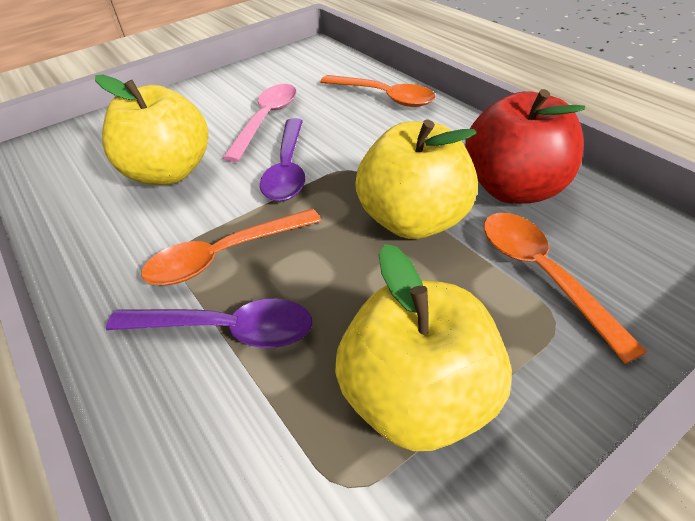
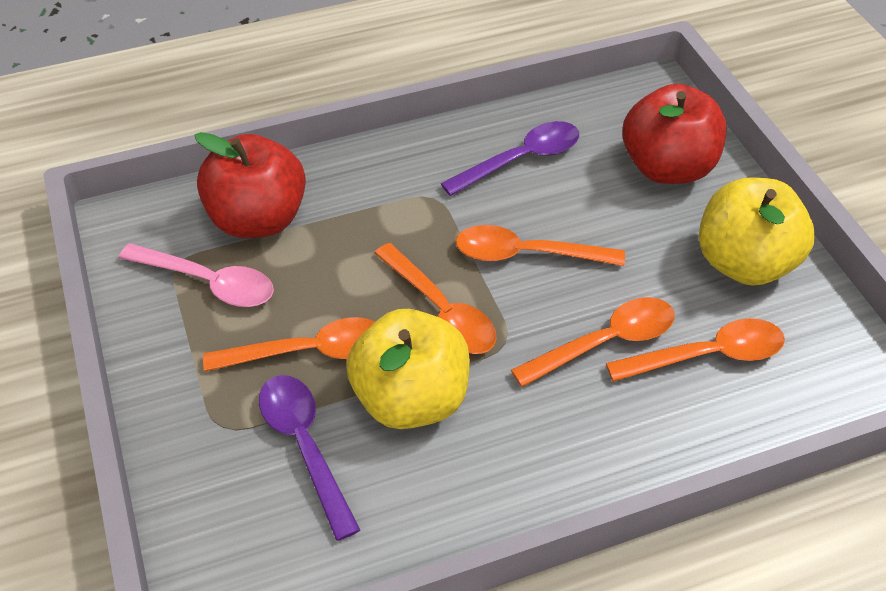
orange spoon: 3 -> 5
red apple: 1 -> 2
yellow apple: 3 -> 2

